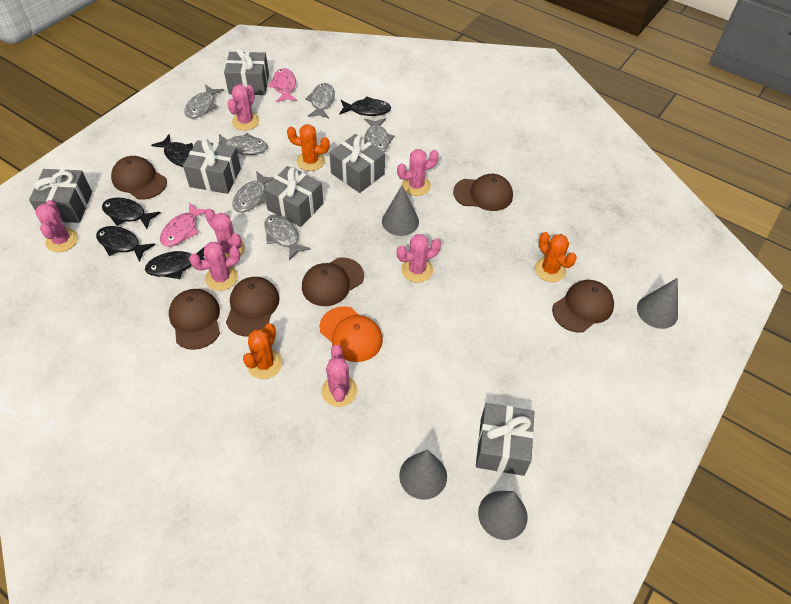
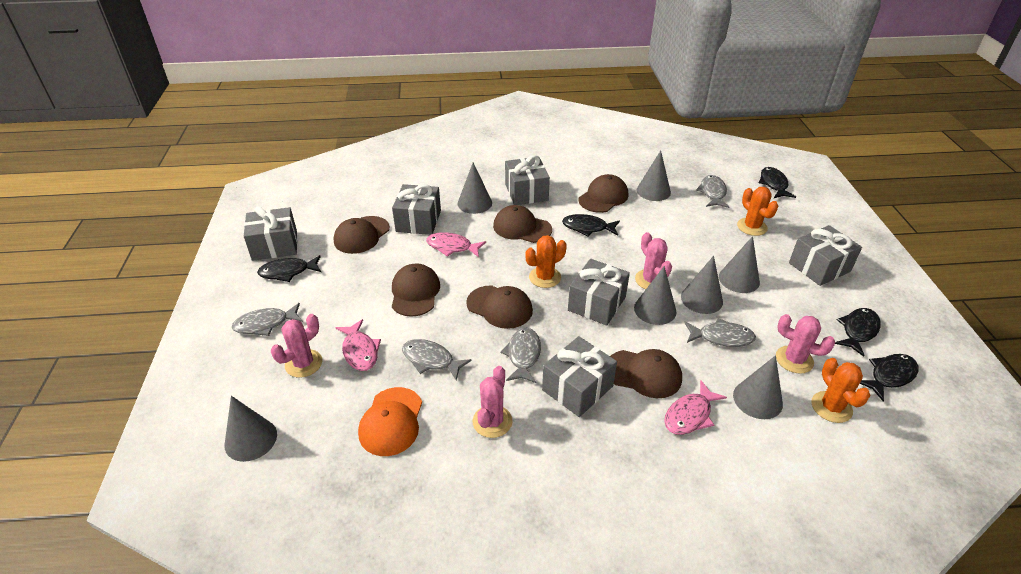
grey cone: 4 -> 7
grey fish: 6 -> 5
pink cactus: 7 -> 4
pink fish: 2 -> 3

